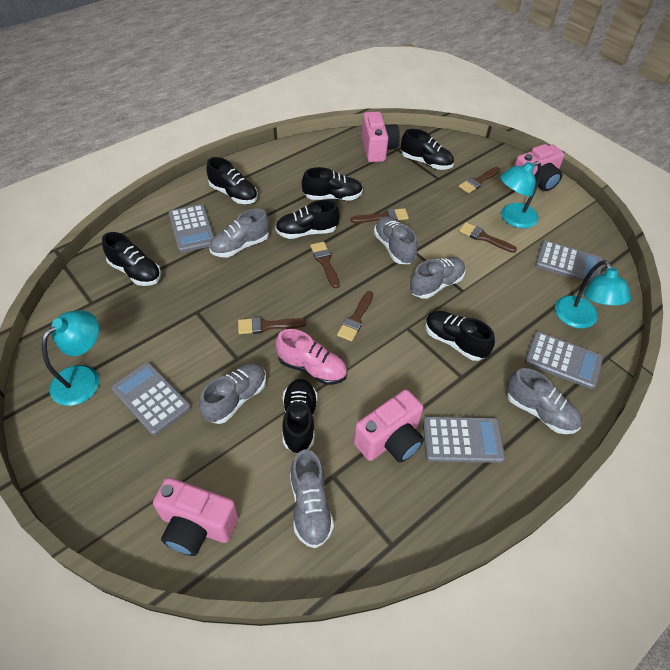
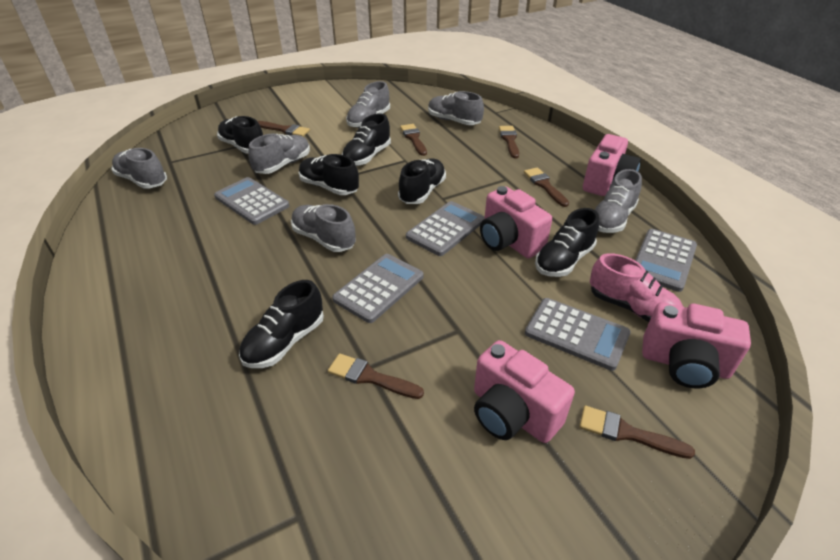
black shoe: 7 -> 6
turquoise lamp: 3 -> 0

